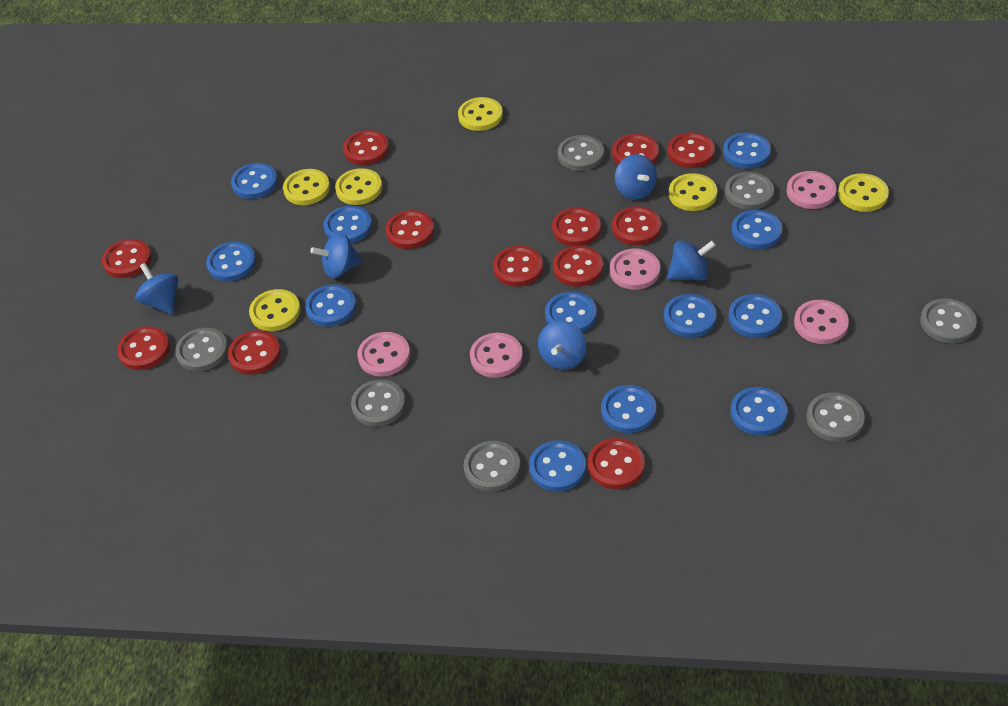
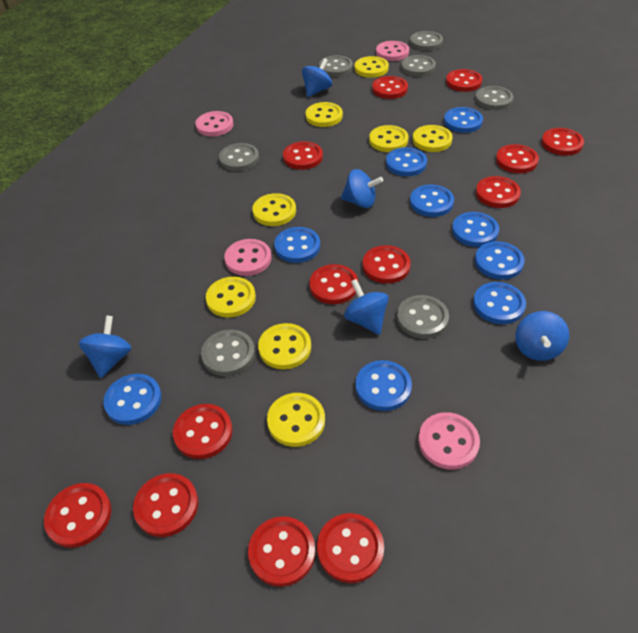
blue button: 12 -> 9
pink button: 5 -> 4
red button: 12 -> 13
yellow button: 6 -> 8

